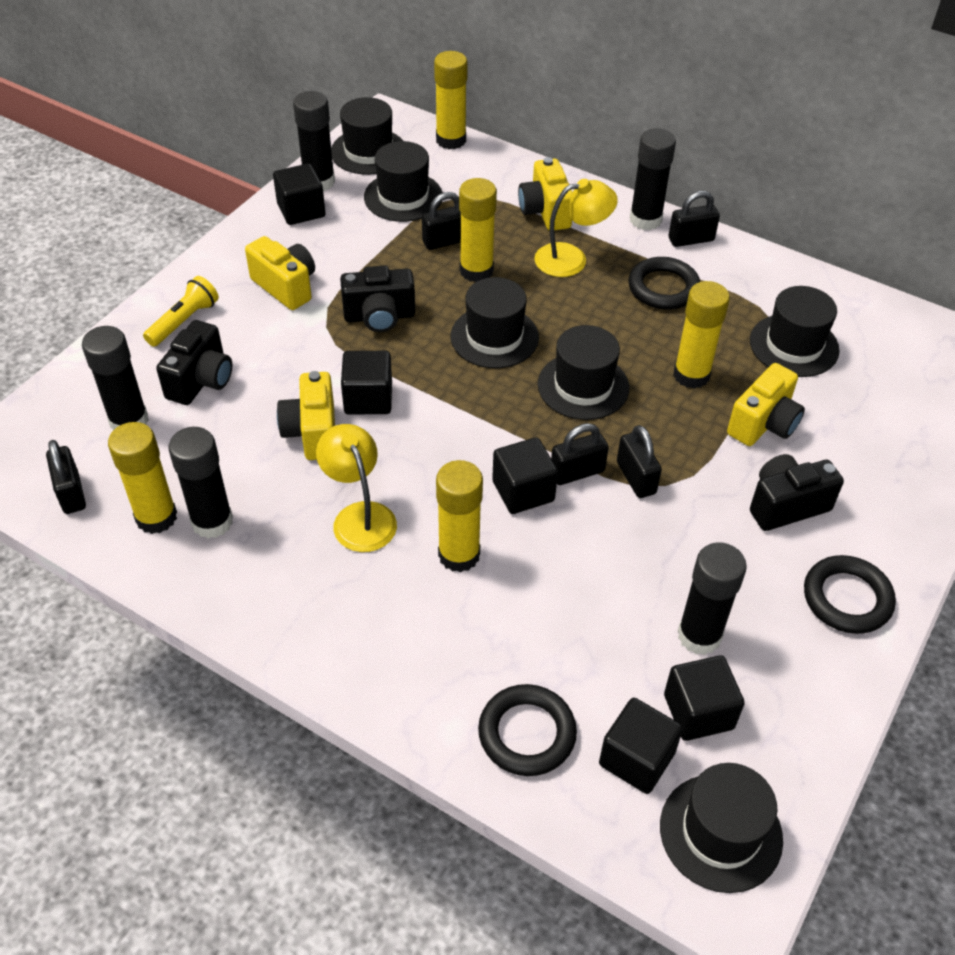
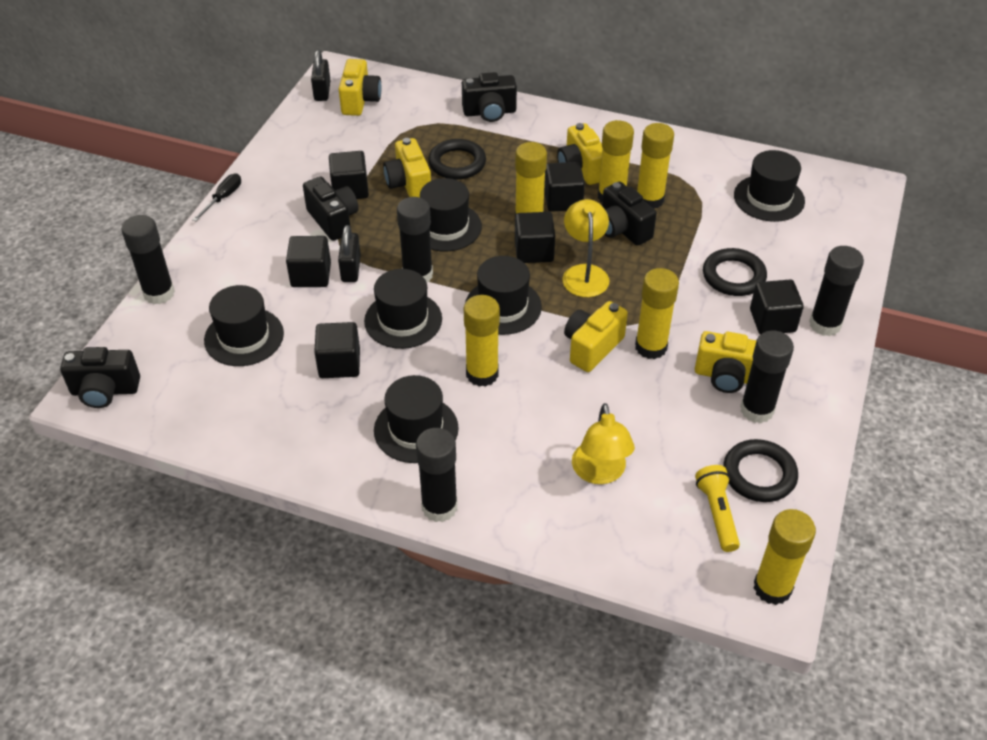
black camera: 3 -> 4
black cube: 5 -> 6
black padlock: 5 -> 2
black screwdriver: 0 -> 1
yellow camera: 4 -> 5
yellow glue stick: 5 -> 6

